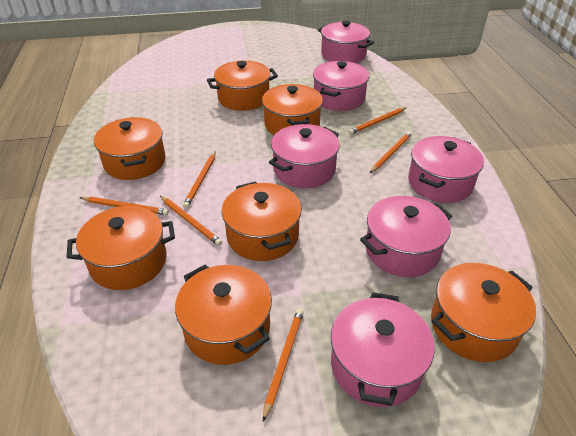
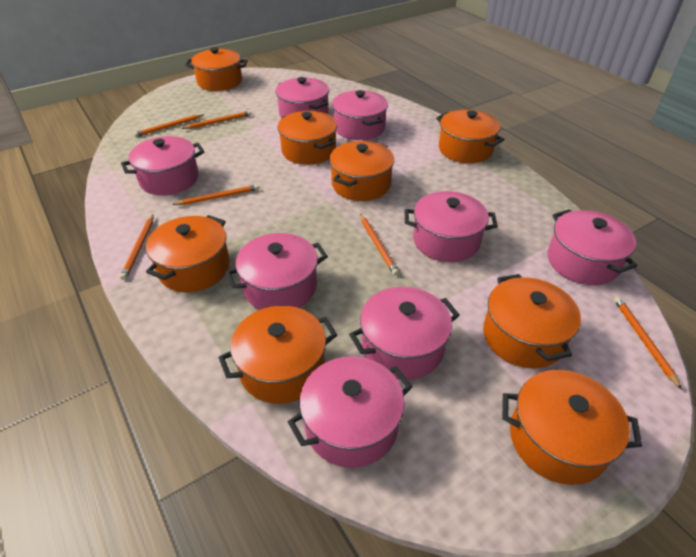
orange pot: 7 -> 8
pink pot: 6 -> 8

